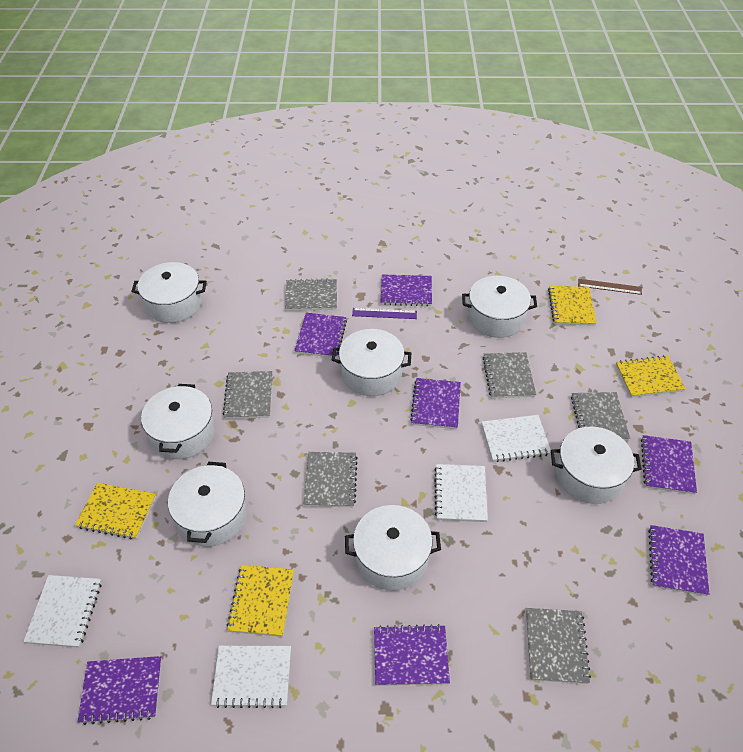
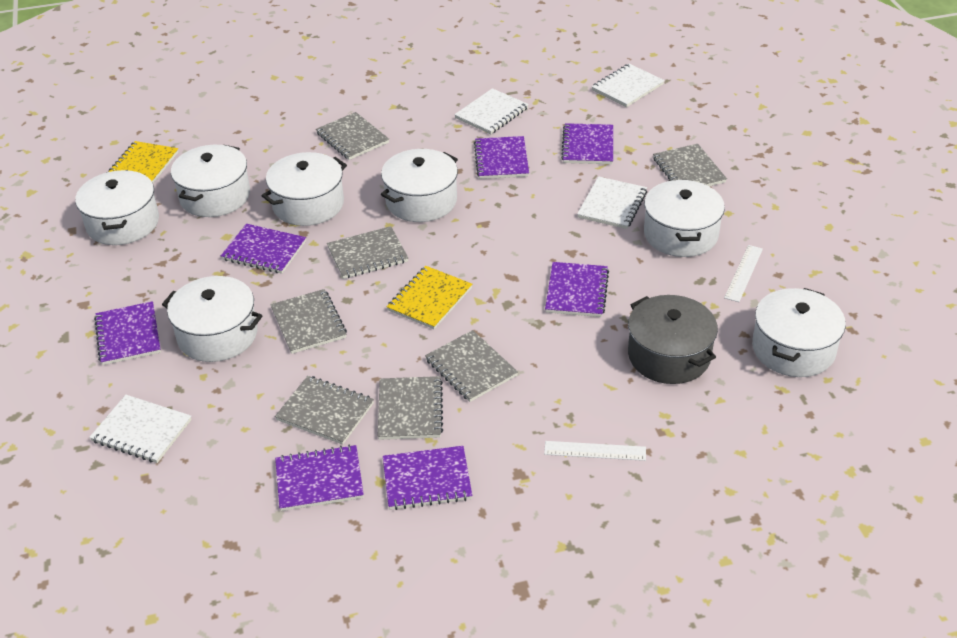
brown ruler: 1 -> 0
grey notebook: 6 -> 7
grey pot: 0 -> 1
purple ruler: 1 -> 0
white ruler: 0 -> 2
yellow notebook: 4 -> 2

